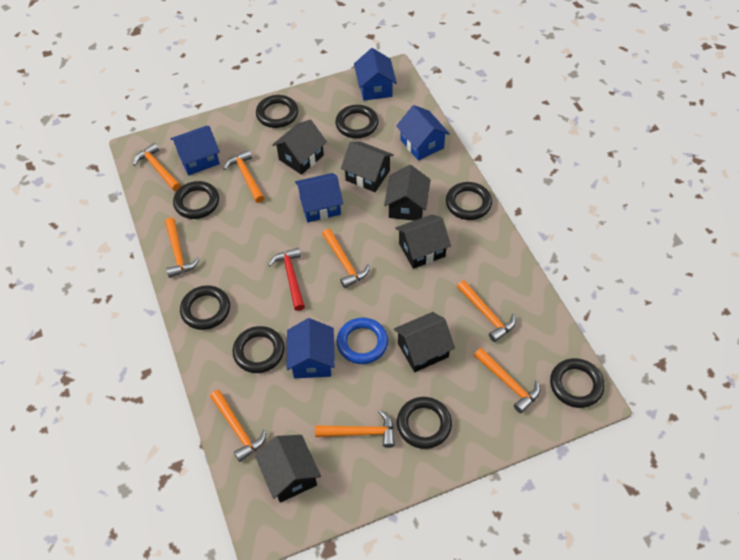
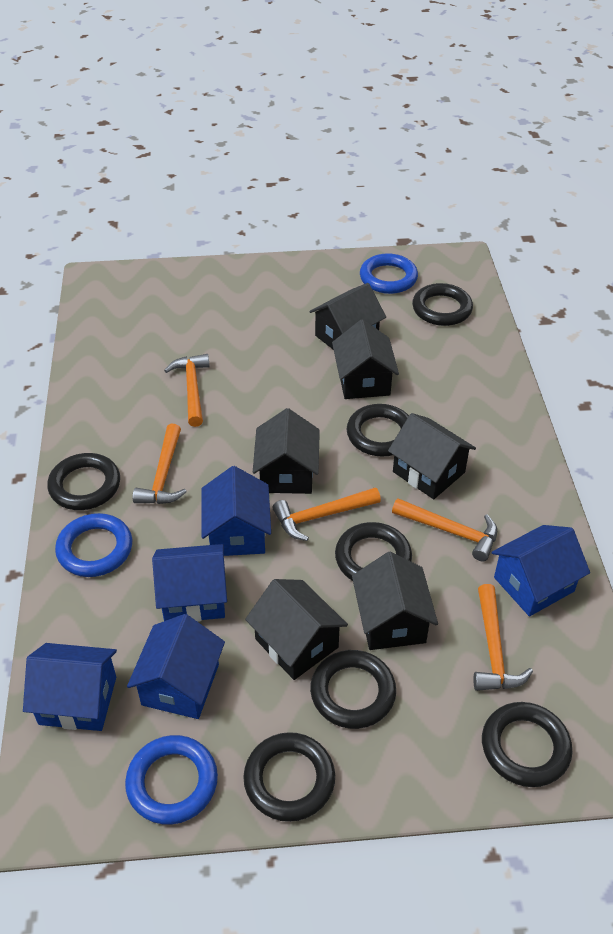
black ring: 8 -> 7
blue ring: 1 -> 3
orange hammer: 8 -> 5
red hammer: 1 -> 0

